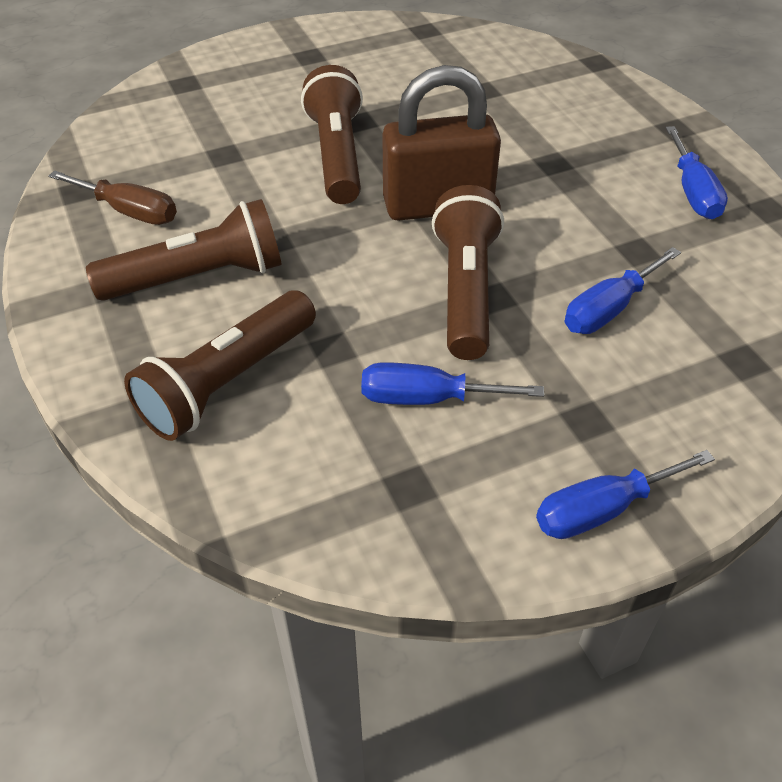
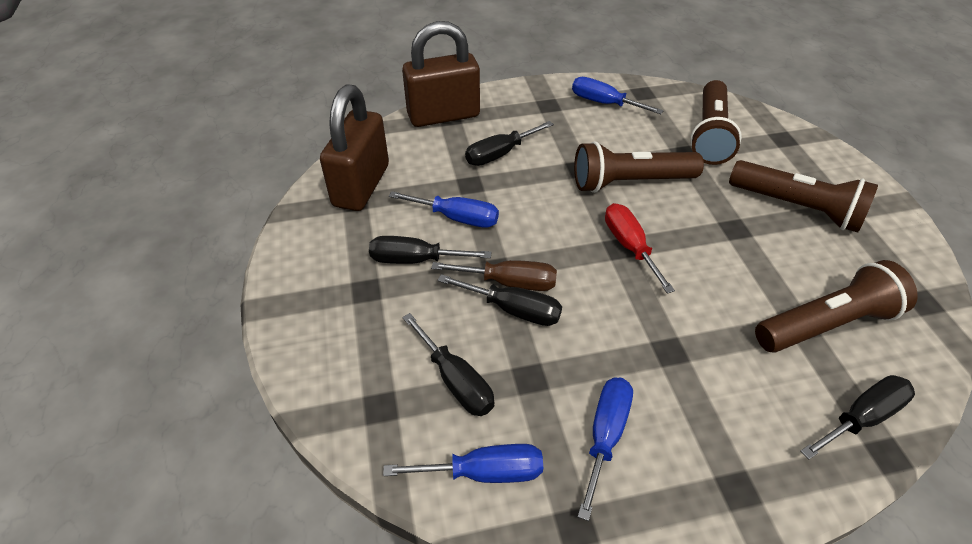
black screwdriver: 0 -> 5
brown padlock: 1 -> 2
red screwdriver: 0 -> 1

